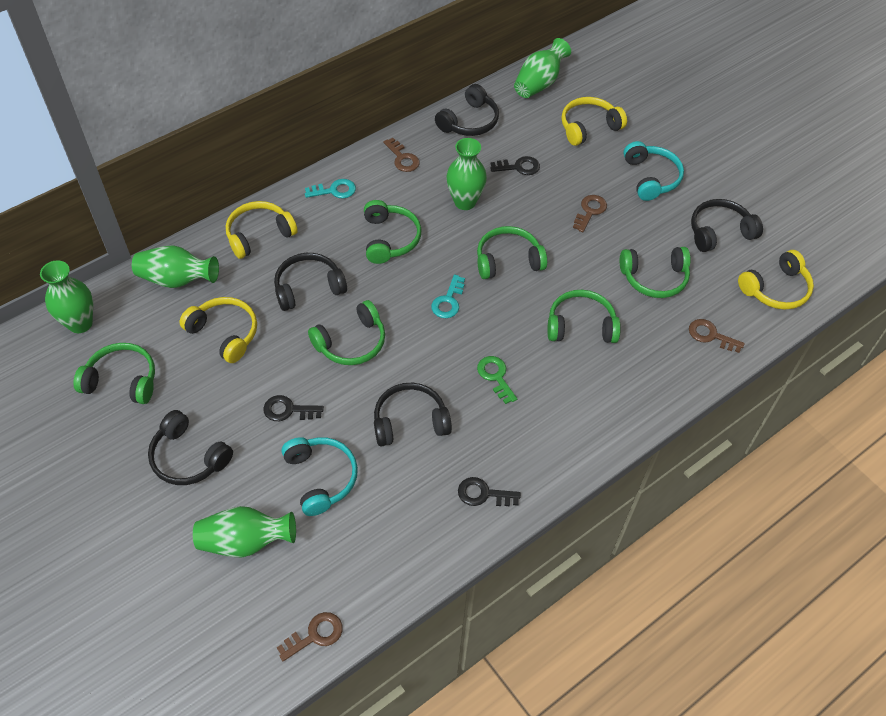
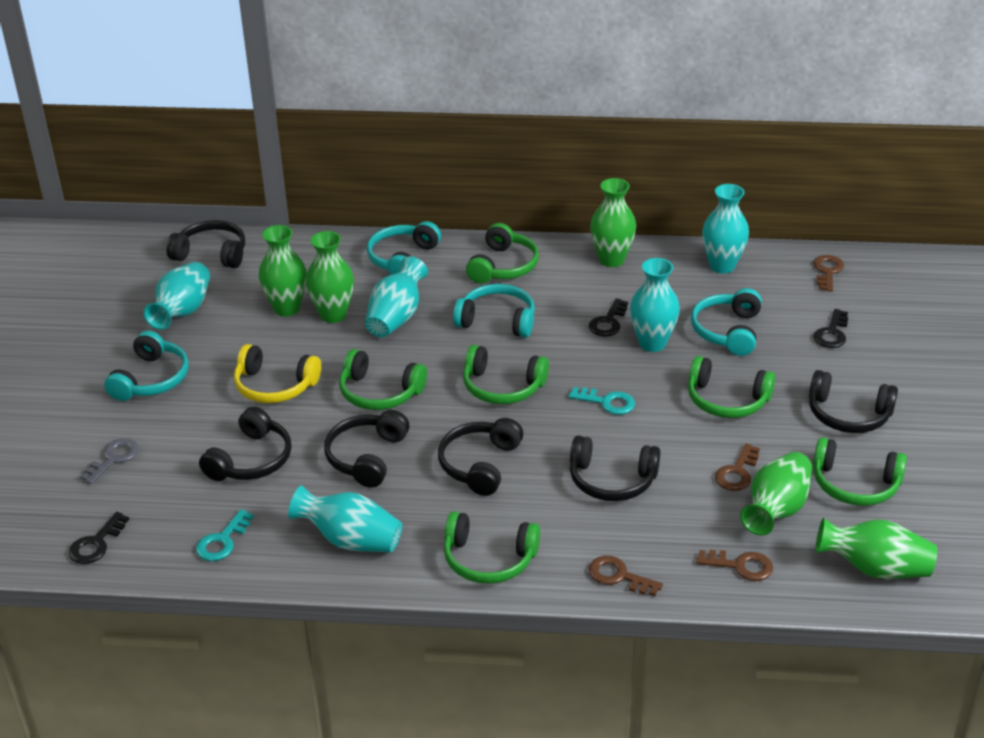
black headphones: 5 -> 6
green key: 1 -> 0
grey key: 0 -> 1
turquoise headphones: 2 -> 4
turquoise vase: 0 -> 5
yellow headphones: 4 -> 1

